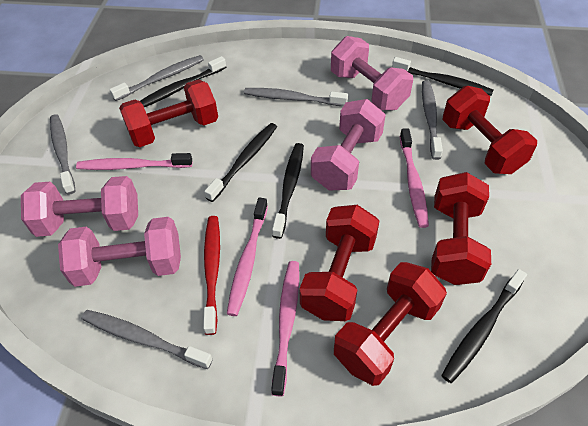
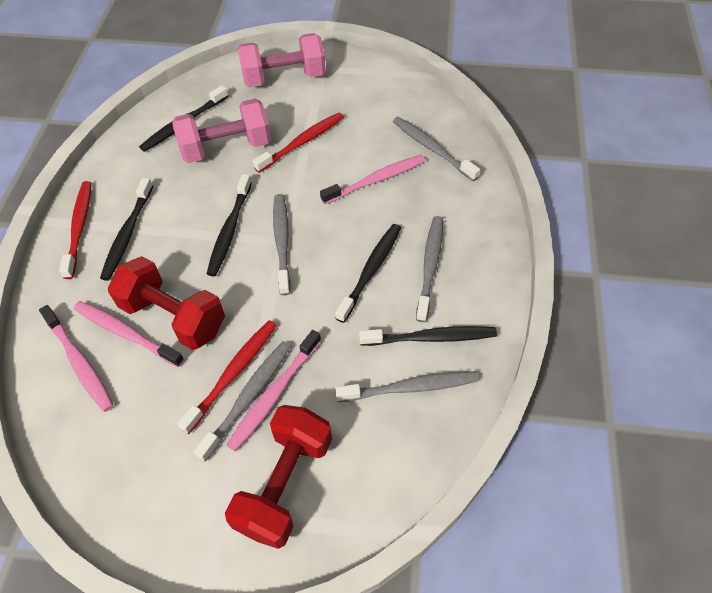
pink dumbbell: 4 -> 2
red dumbbell: 5 -> 2
red toothbrush: 1 -> 3

